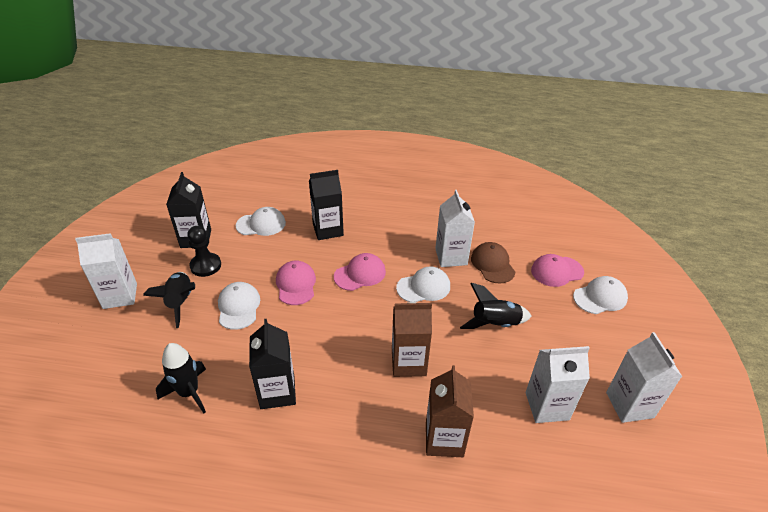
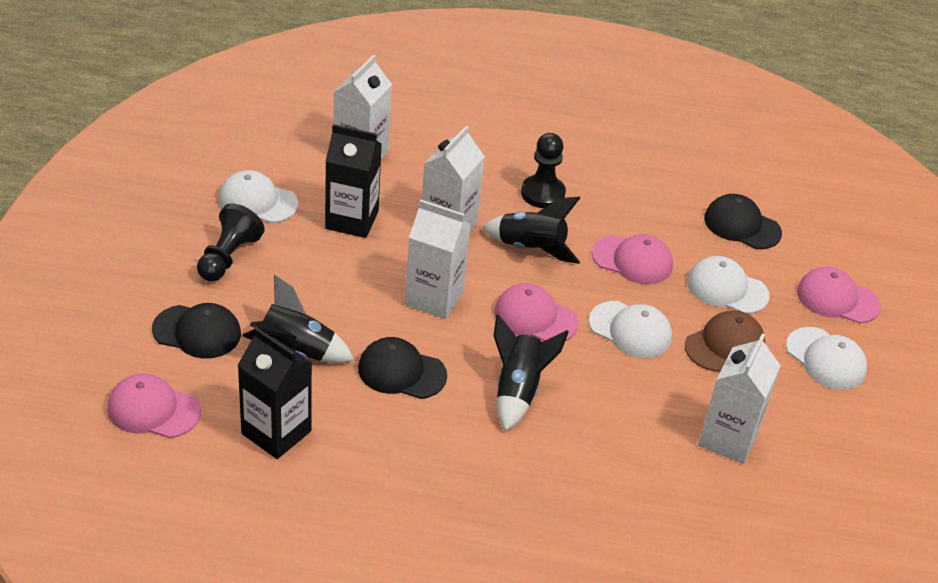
black cap: 0 -> 3
black carton: 3 -> 2
black pawn: 1 -> 2
brown carton: 2 -> 0
pink cap: 3 -> 4

